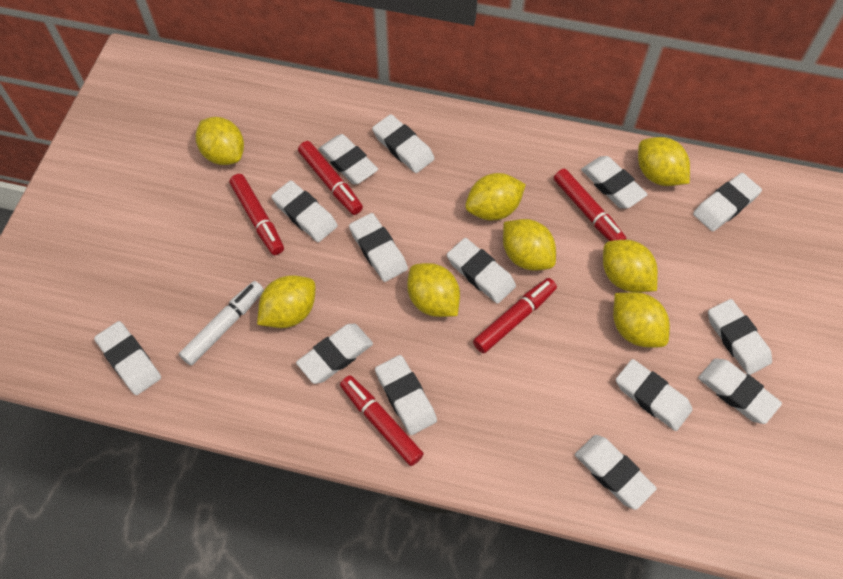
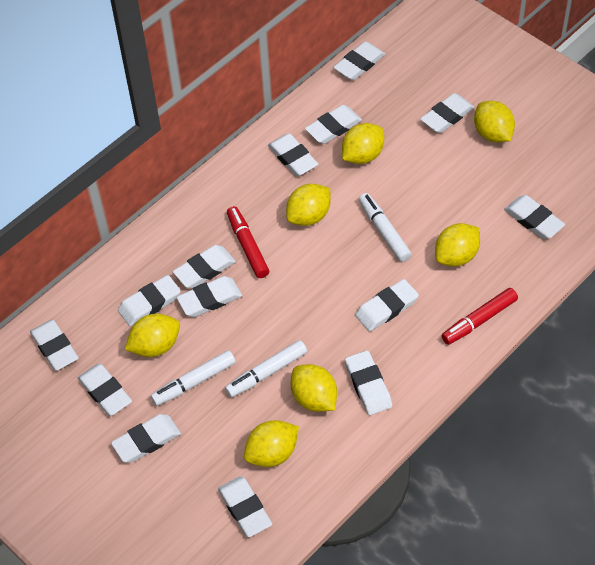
red marker: 5 -> 2
white marker: 1 -> 3
yellow lemon: 8 -> 7

